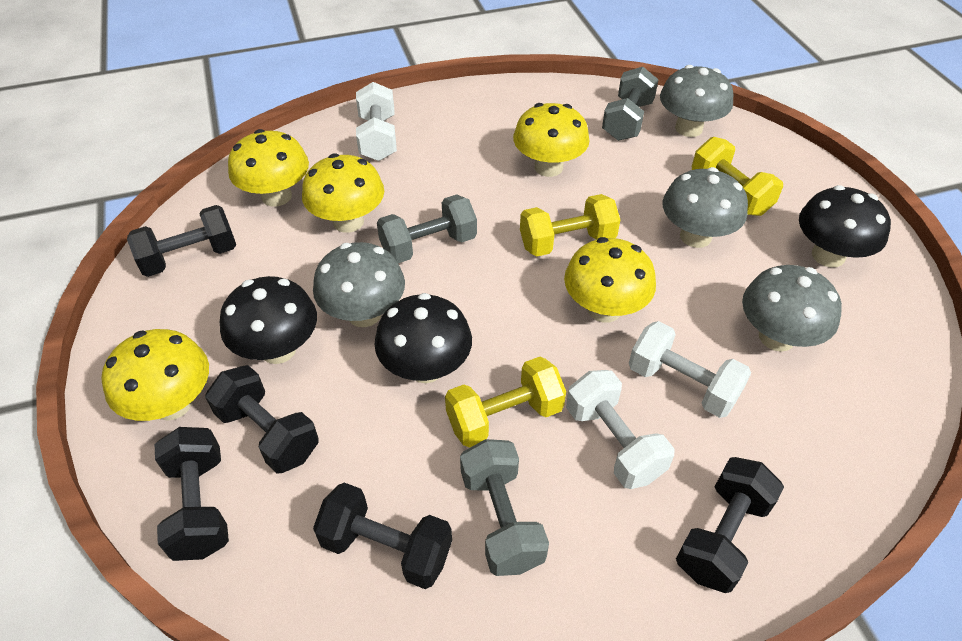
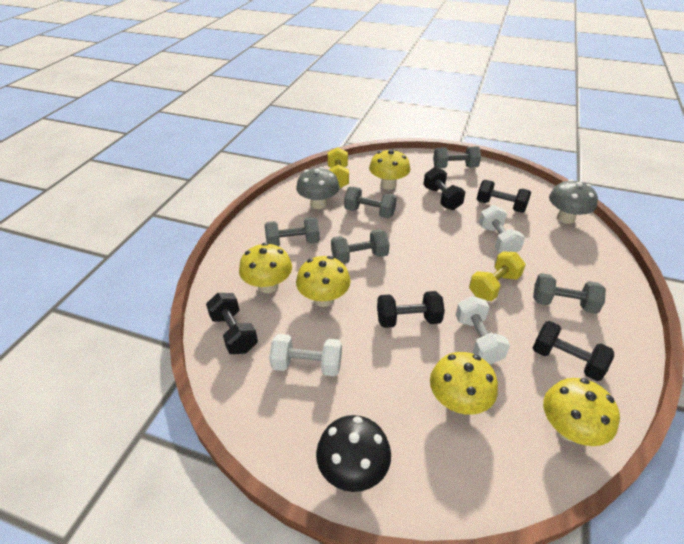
black mushroom: 3 -> 1
grey dumbbell: 3 -> 5
grey mushroom: 4 -> 2
yellow dumbbell: 3 -> 2

